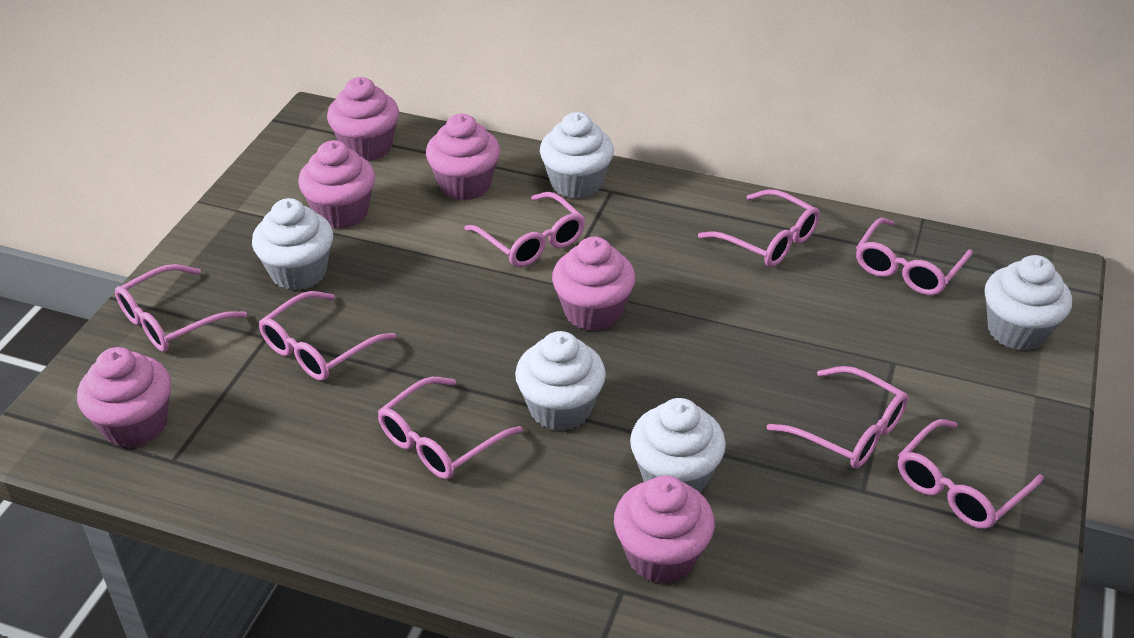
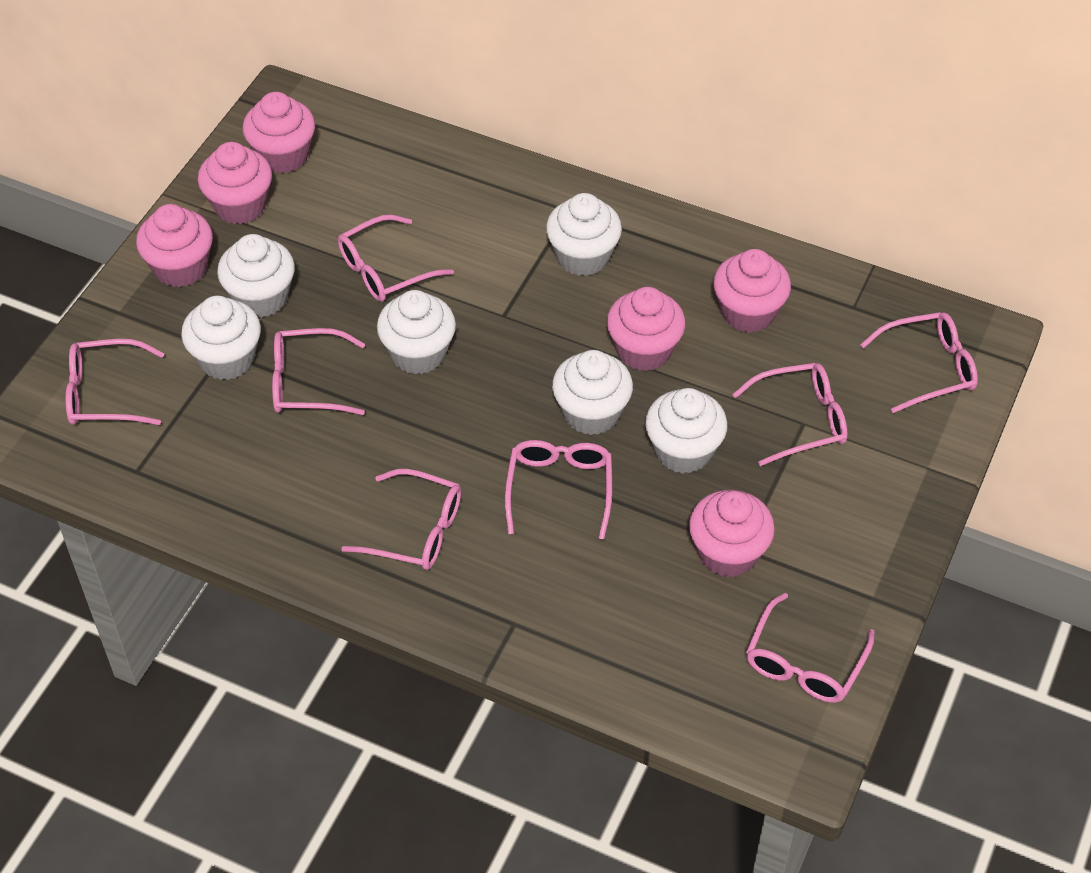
white cupcake: 5 -> 6

